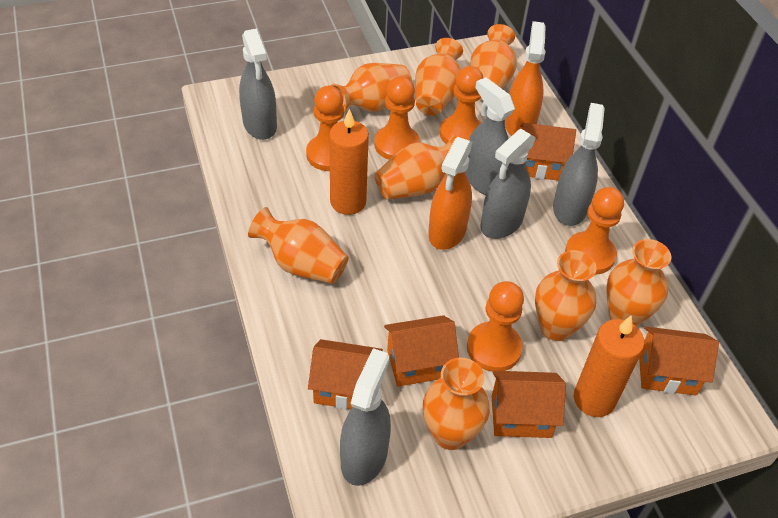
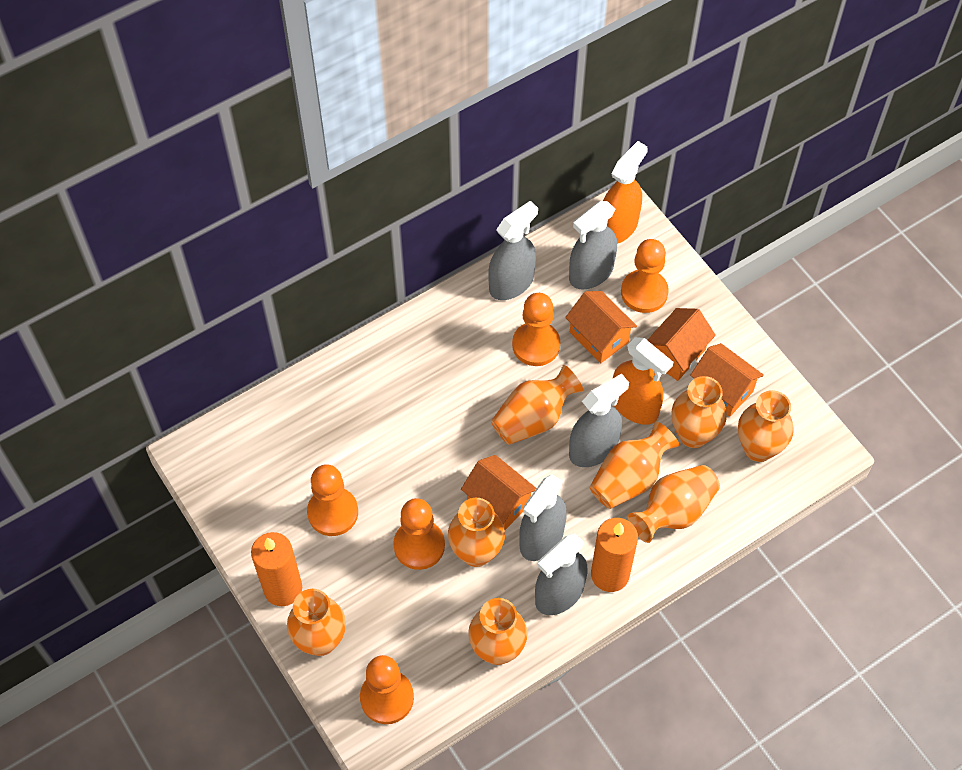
orange house: 5 -> 4

